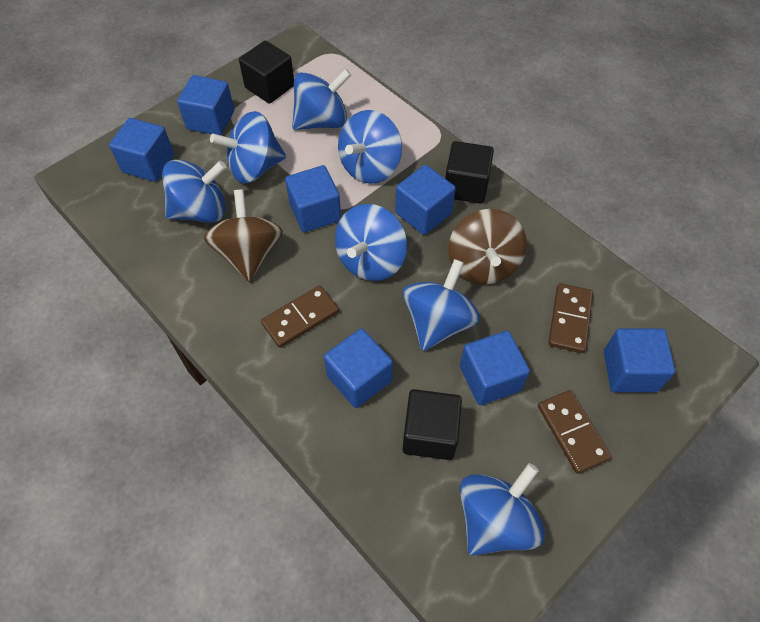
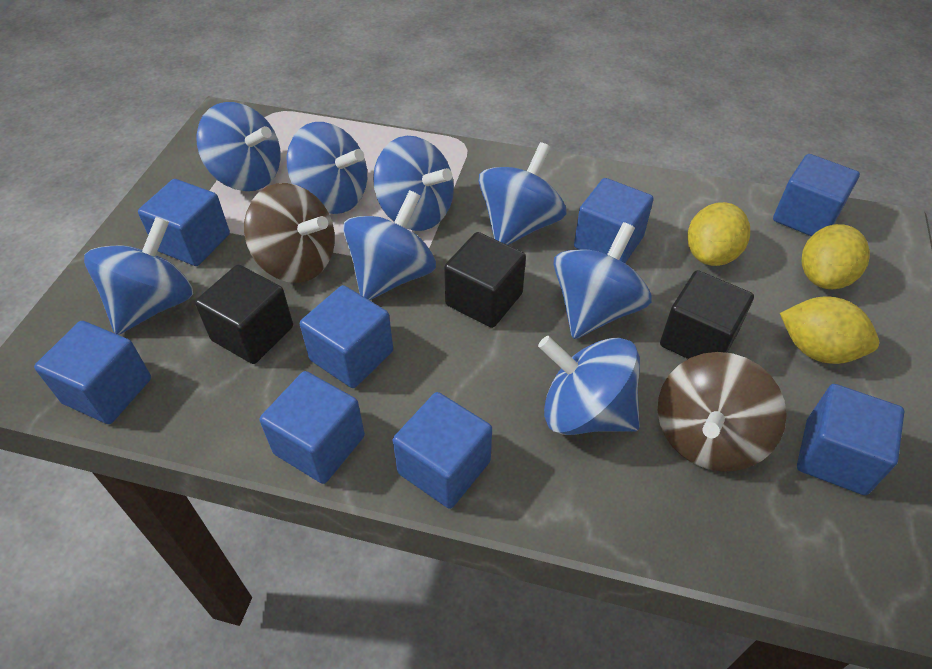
blue cube: 7 -> 8
blue spinning top: 7 -> 8
brown domino: 3 -> 0
yellow lemon: 0 -> 3

